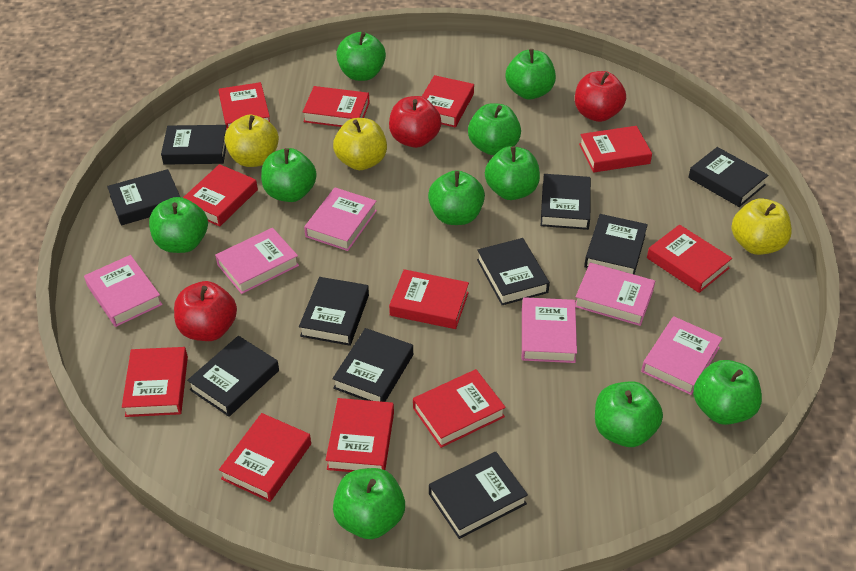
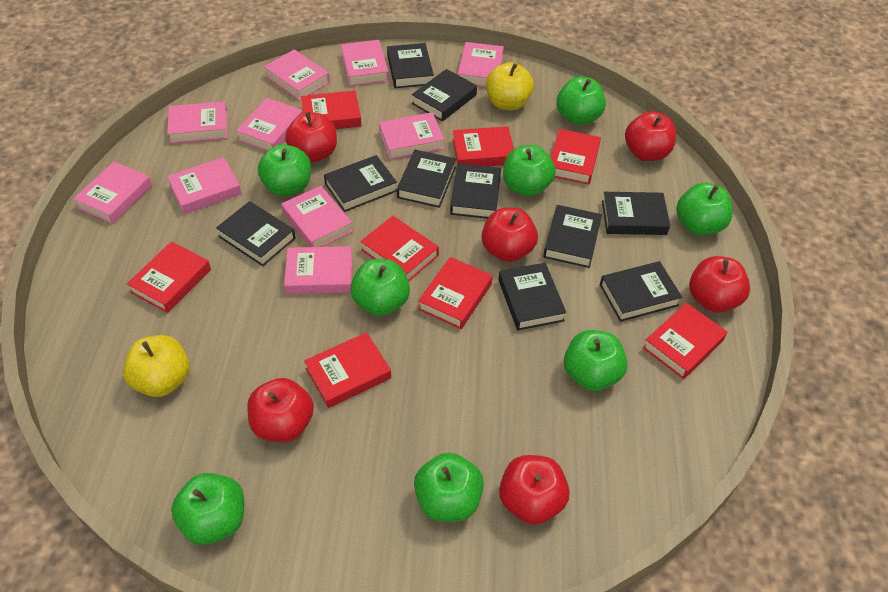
green apple: 10 -> 8
pink book: 6 -> 10
red apple: 3 -> 6
red book: 11 -> 8
yellow apple: 3 -> 2

